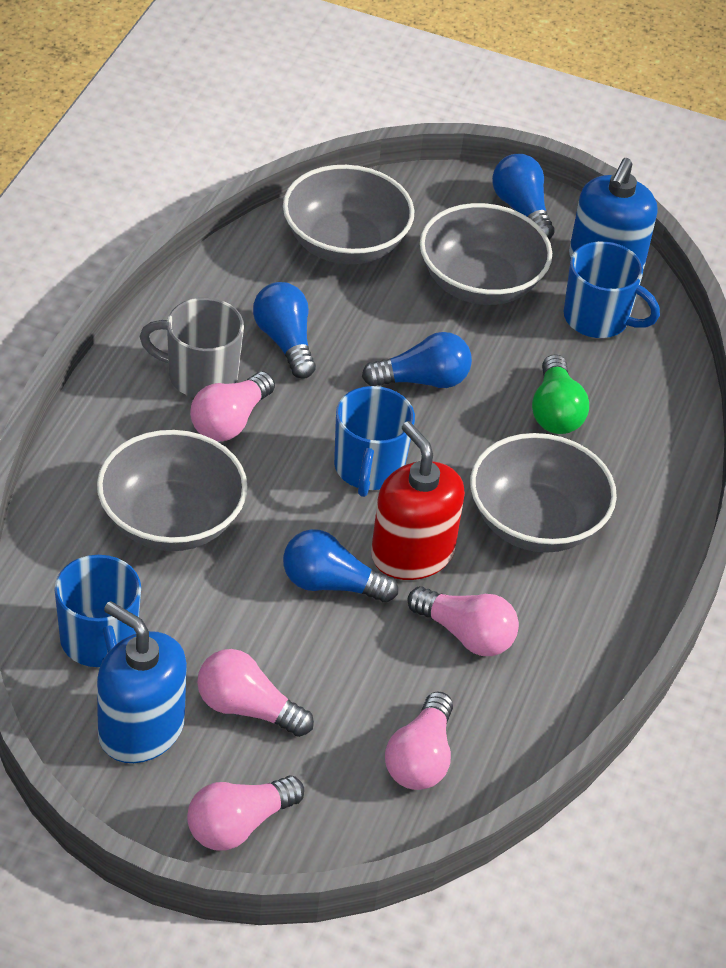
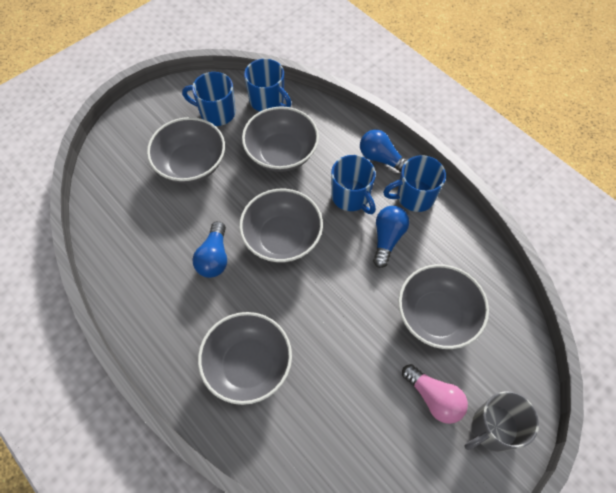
blue light bulb: 4 -> 3
blue mug: 3 -> 4
blue soap dispenser: 2 -> 0
green light bulb: 1 -> 0
grey bowl: 4 -> 5
pink light bulb: 5 -> 1
red soap dispenser: 1 -> 0

